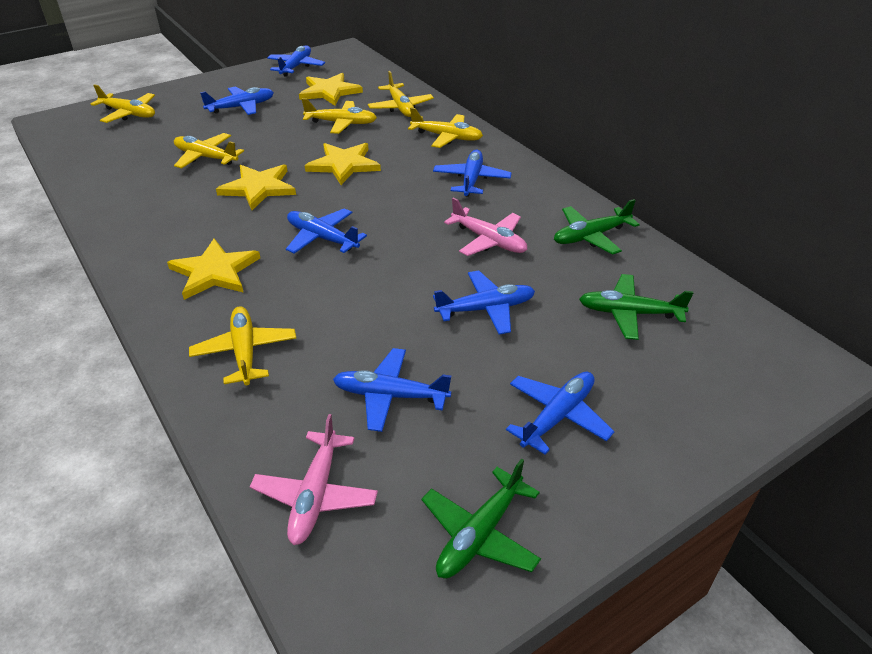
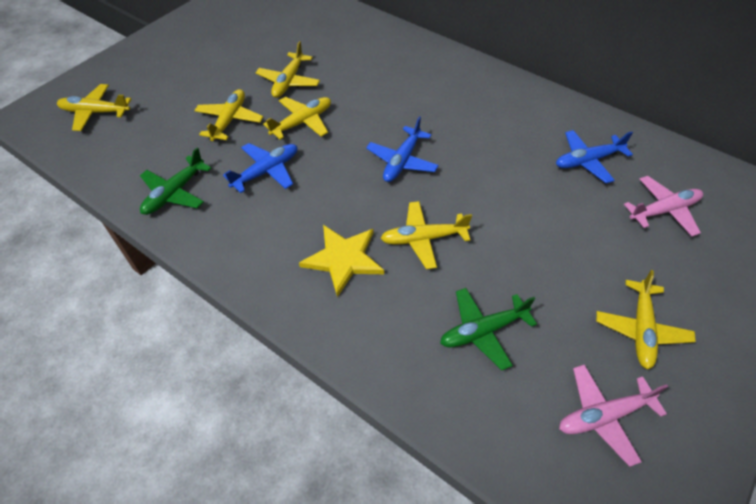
blue plane: 7 -> 3
green plane: 3 -> 2
yellow star: 4 -> 1

